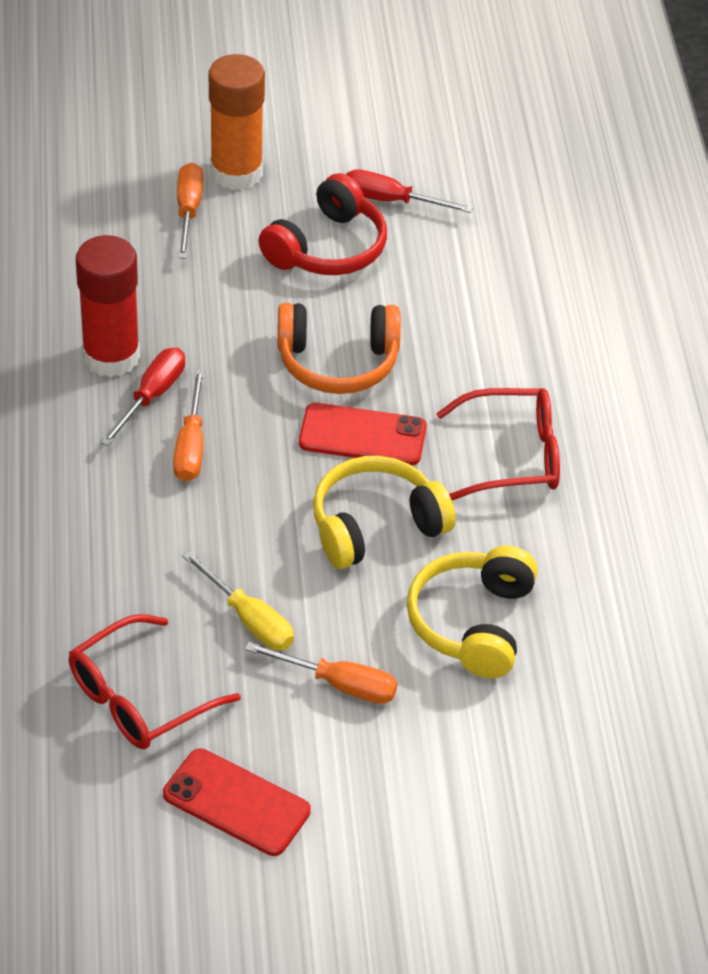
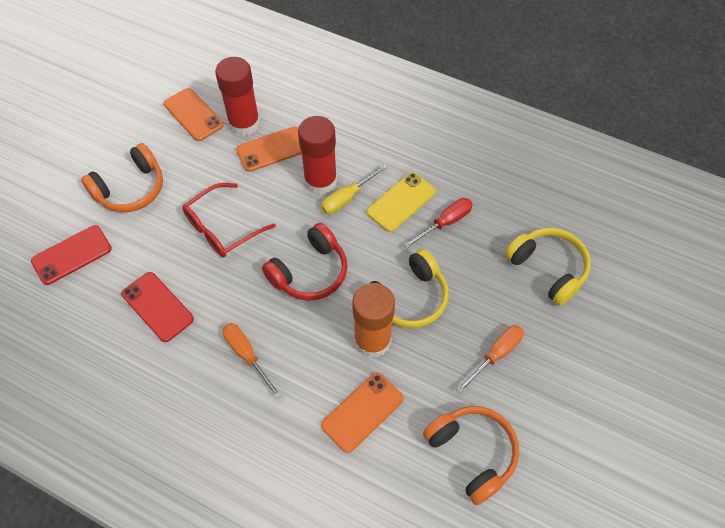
orange headphones: 1 -> 2
orange phone: 0 -> 3
orange screwdriver: 3 -> 2
red glasses: 2 -> 1
red glue stick: 1 -> 2
red screwdriver: 2 -> 1
yellow phone: 0 -> 1

